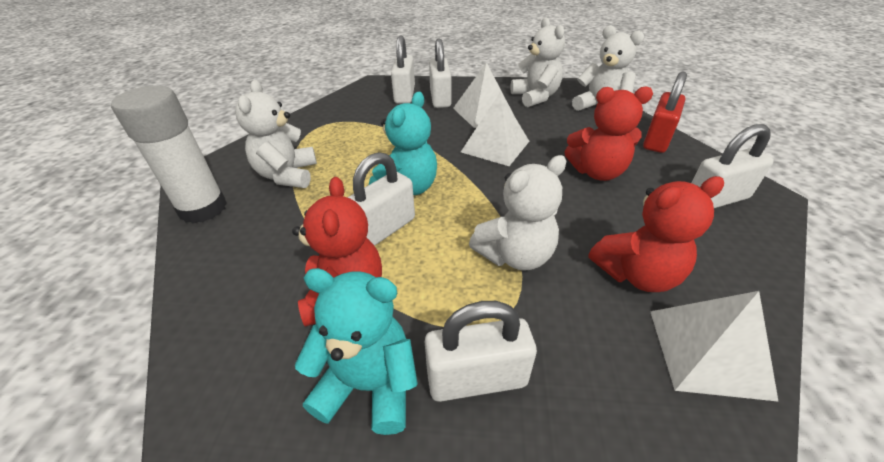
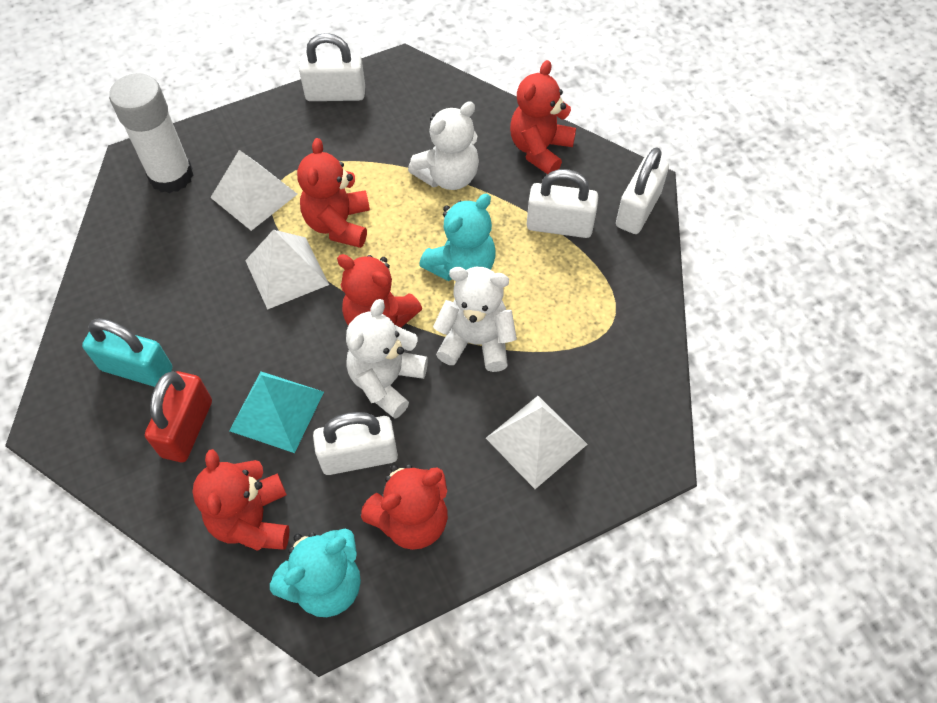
red teddy bear: 3 -> 5
turquoise padlock: 0 -> 1
turquoise pyramid: 0 -> 1
white padlock: 5 -> 4
white teddy bear: 4 -> 3

